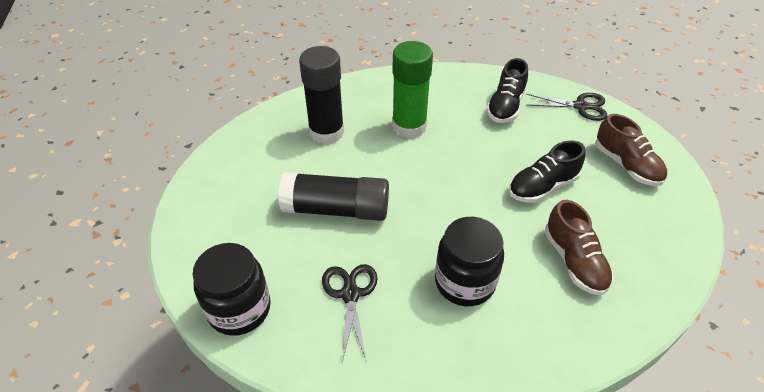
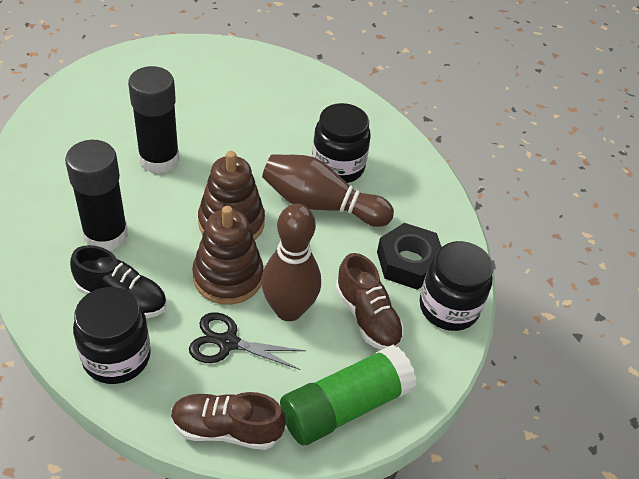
black jar: 2 -> 3
black nut: 0 -> 1
black scissors: 2 -> 1
black shoe: 2 -> 1
brown bowling pin: 0 -> 2
brown stacking toy: 0 -> 2

